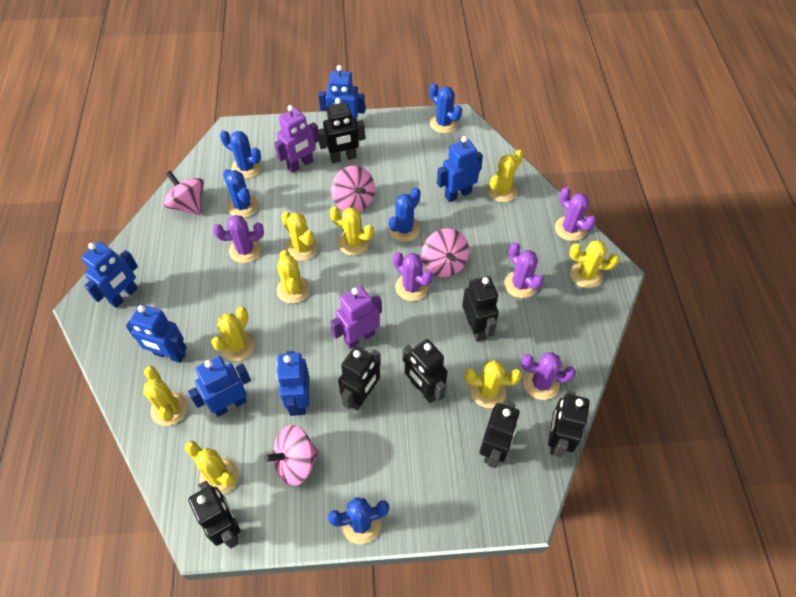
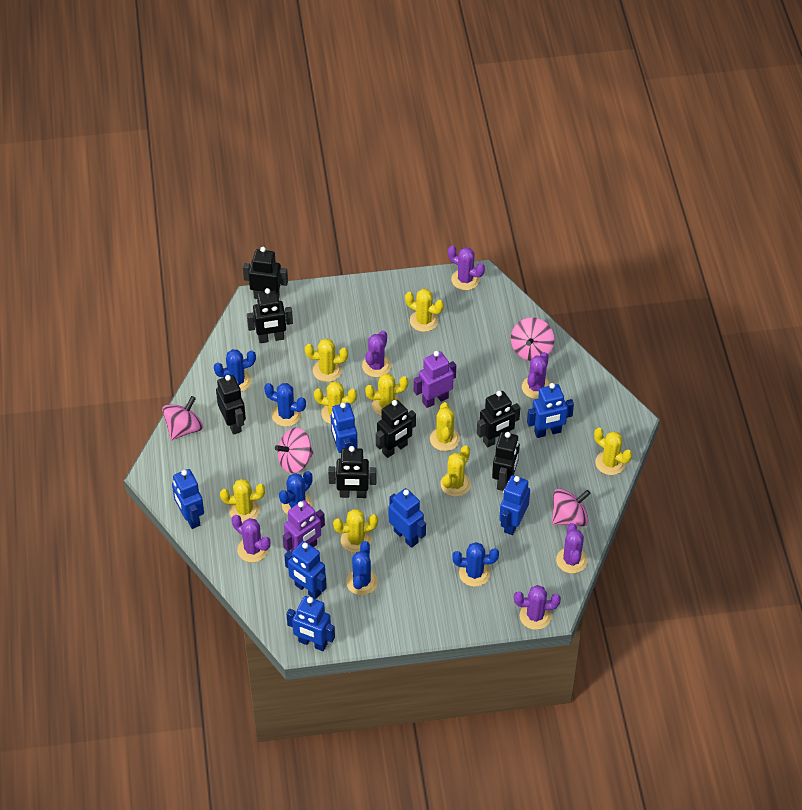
blue robot: 6 -> 7
purple cactus: 5 -> 6

